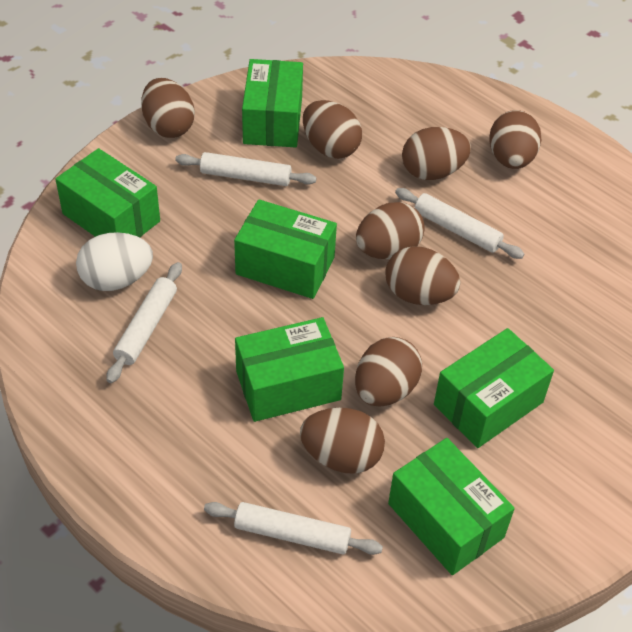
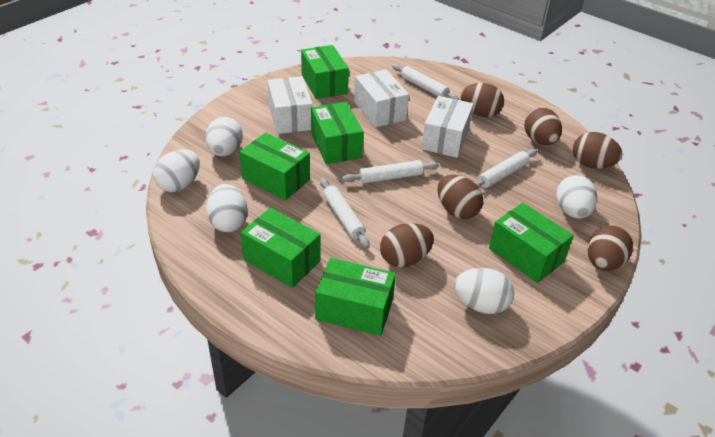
brown egg: 8 -> 6
white box: 0 -> 3
white egg: 1 -> 5

